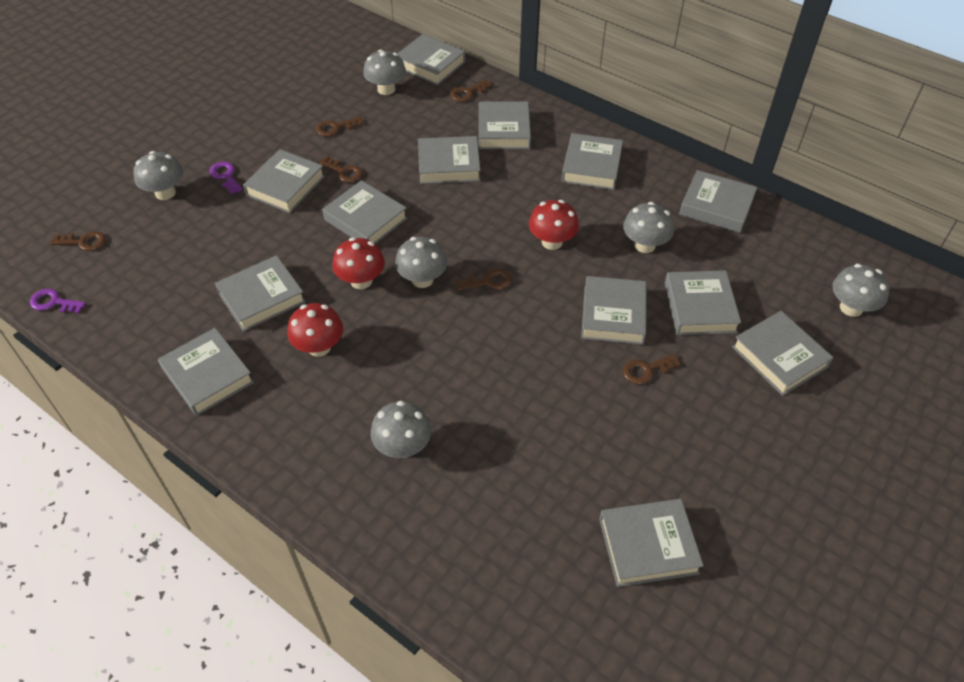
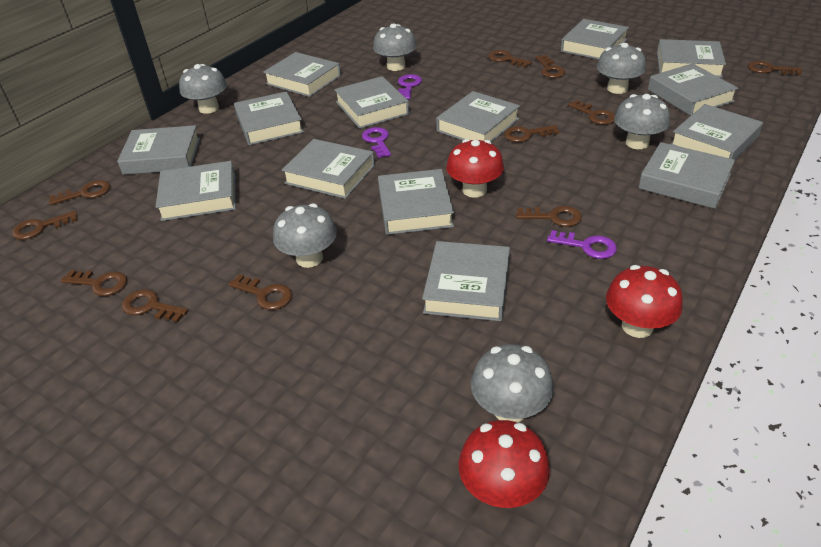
brown key: 6 -> 11
grey book: 13 -> 14
purple key: 2 -> 3

